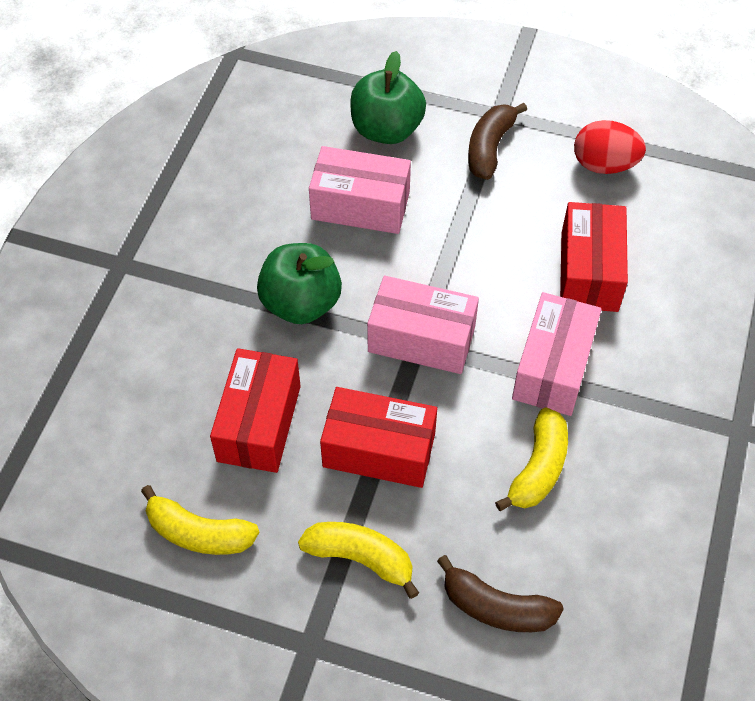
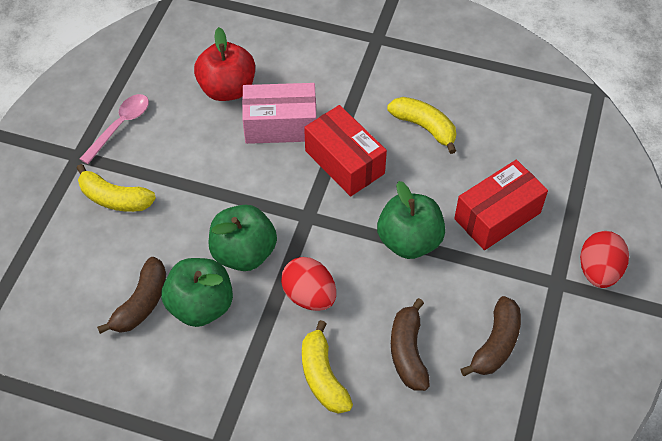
brown banana: 2 -> 3
green apple: 2 -> 3
pink box: 3 -> 1
pink spoon: 0 -> 1
red apple: 0 -> 1
red box: 3 -> 2
red egg: 1 -> 2

